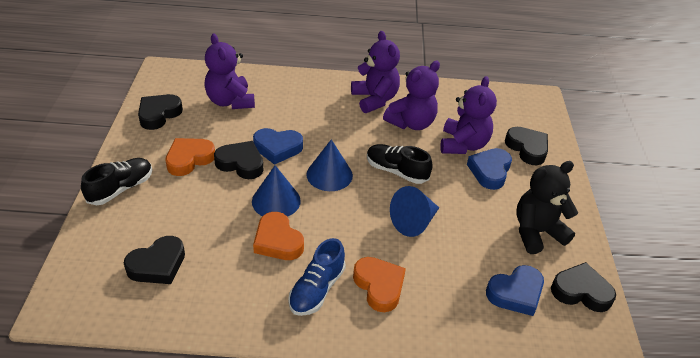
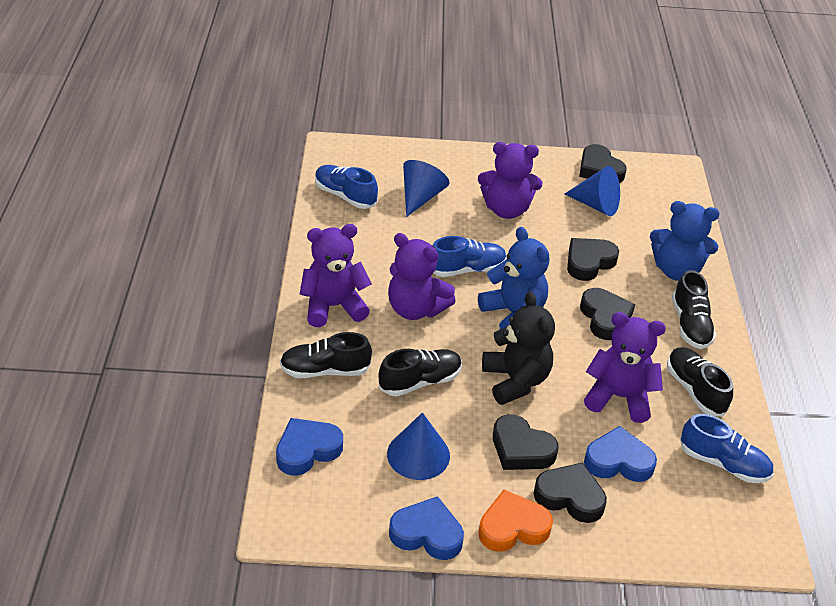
black shoe: 2 -> 4
blue shoe: 1 -> 3
blue teddy bear: 0 -> 2
orange heart: 3 -> 1

